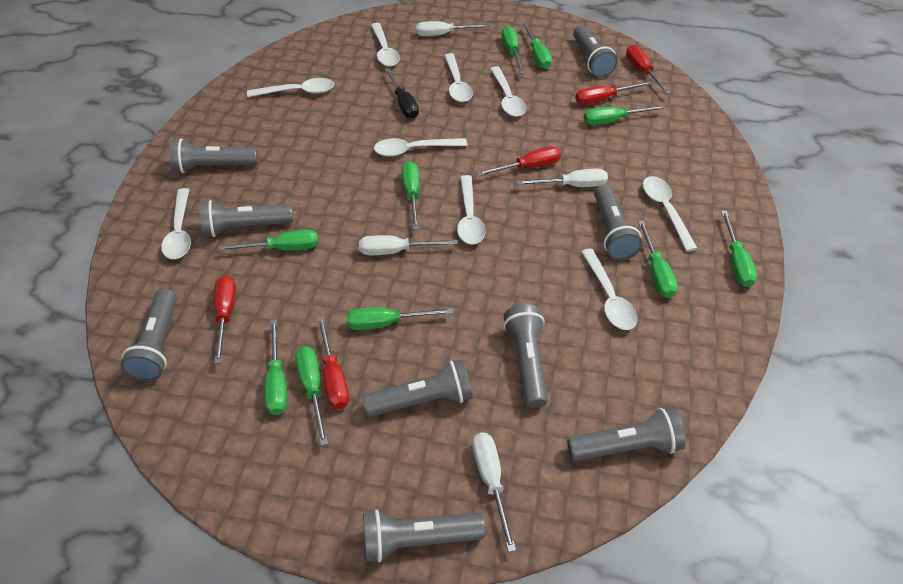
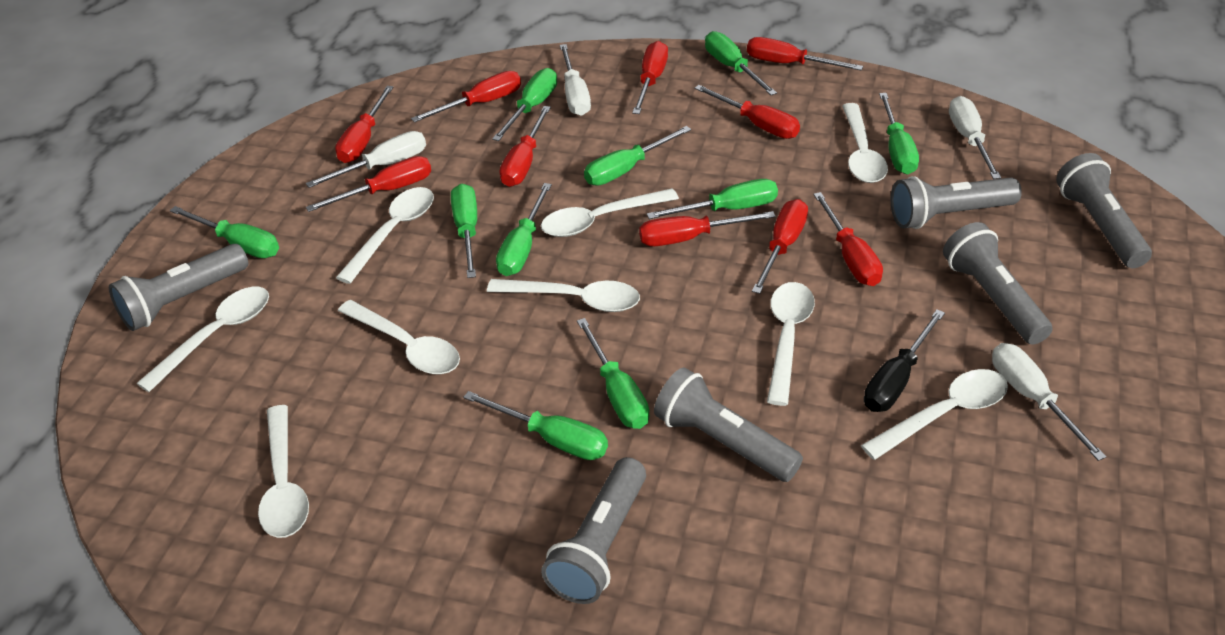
grey flashlight: 9 -> 6
red screwdriver: 5 -> 10

